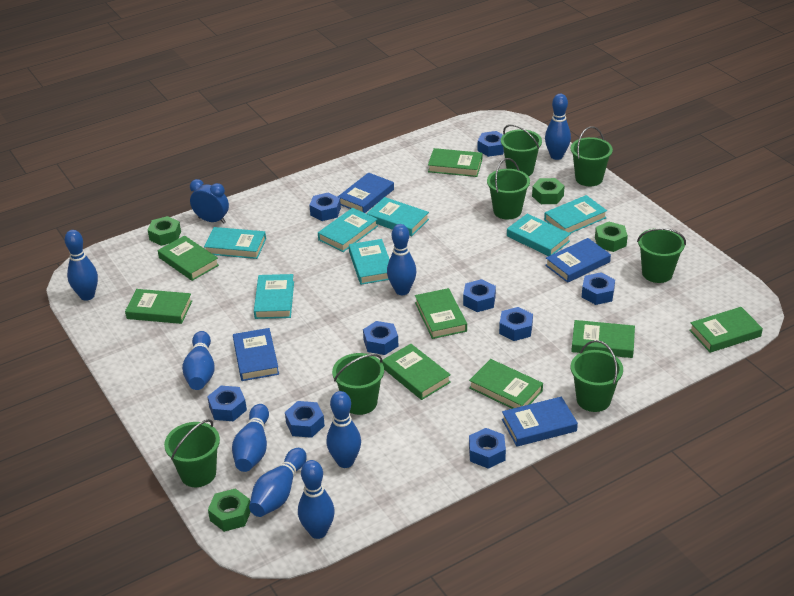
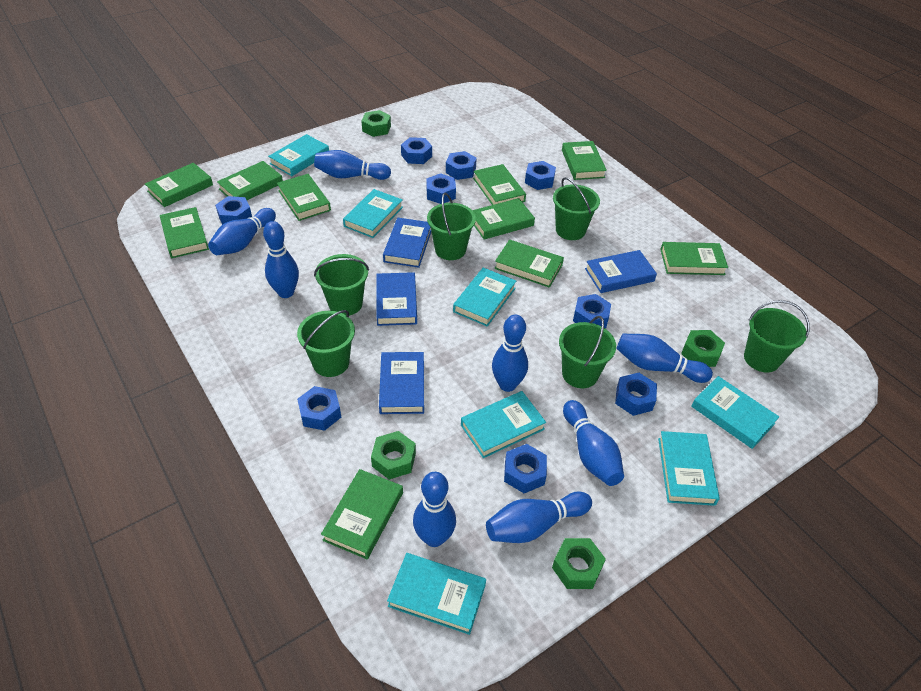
blue clock: 1 -> 0
green book: 8 -> 10
green bucket: 7 -> 6

